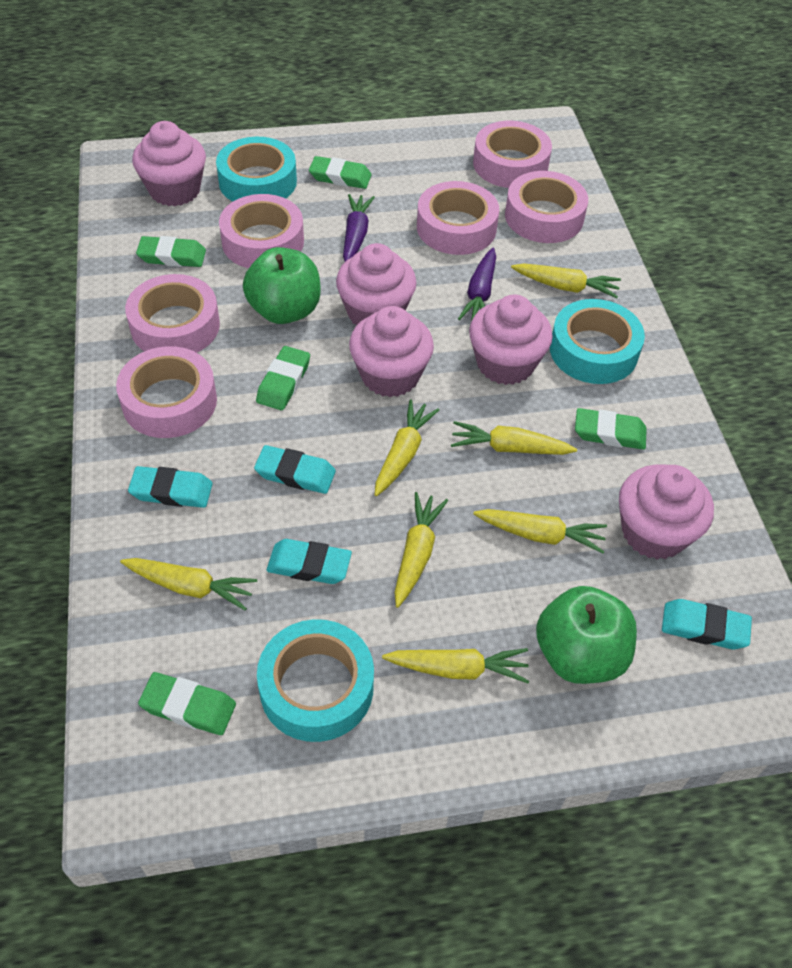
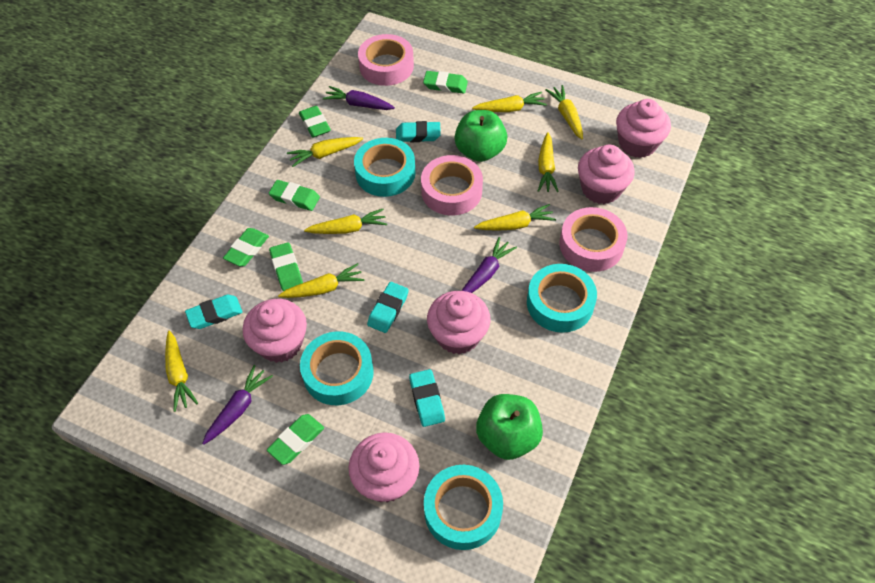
green eraser: 5 -> 6
pink tape: 6 -> 3
purple carrot: 2 -> 3
turquoise tape: 3 -> 4
yellow carrot: 7 -> 8

